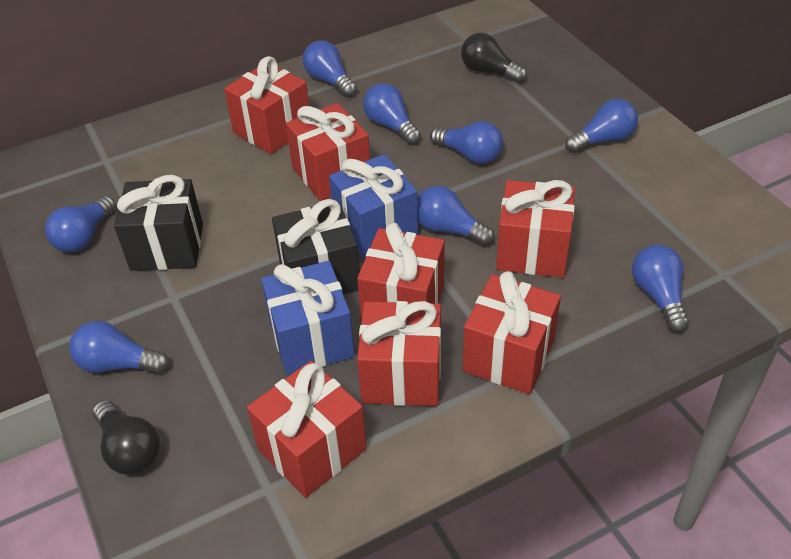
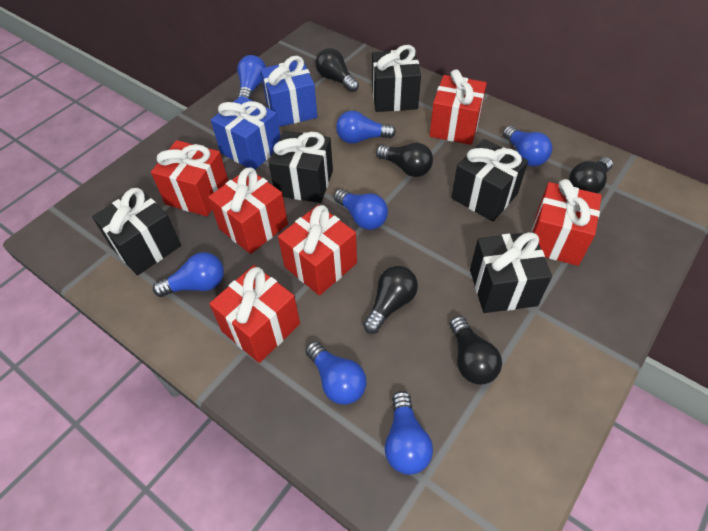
black gift: 2 -> 5
black light bulb: 2 -> 5
blue light bulb: 8 -> 7
red gift: 7 -> 6

